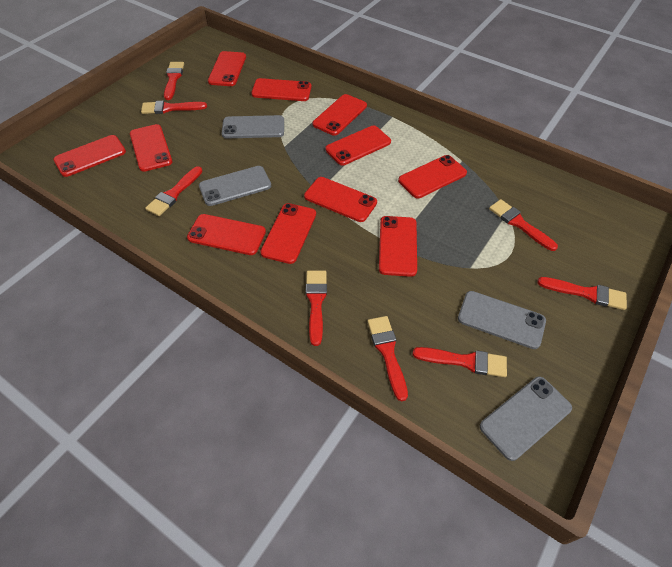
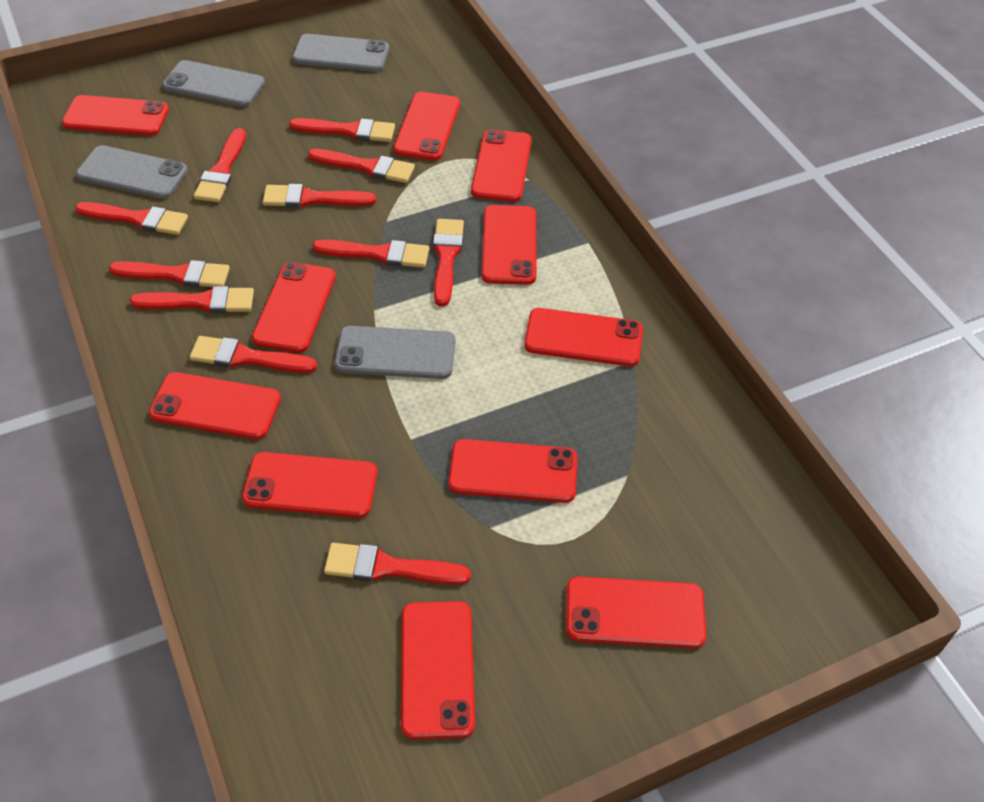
red brush: 8 -> 11

